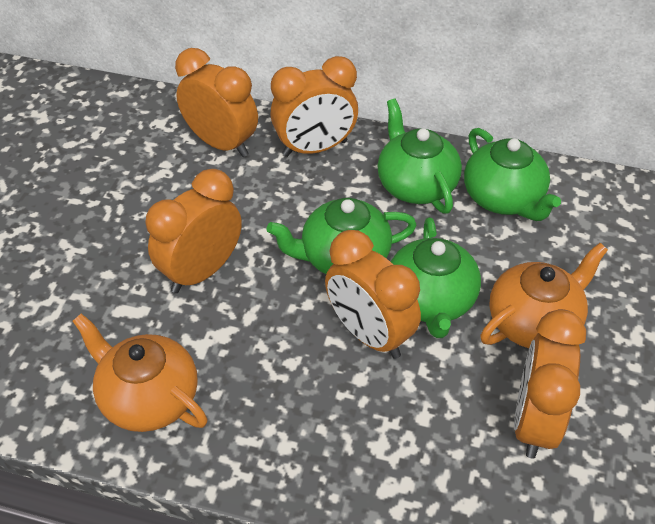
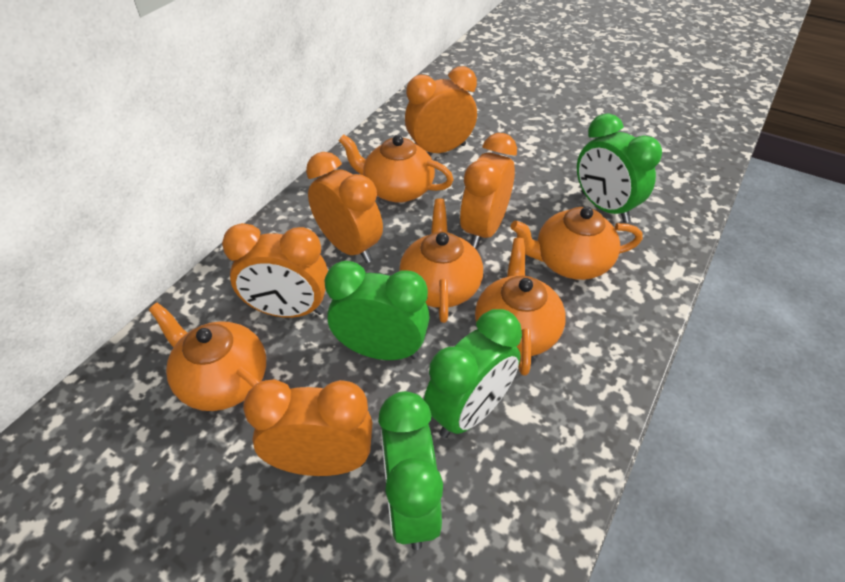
green clock: 0 -> 4
green teapot: 4 -> 0
orange teapot: 2 -> 5

